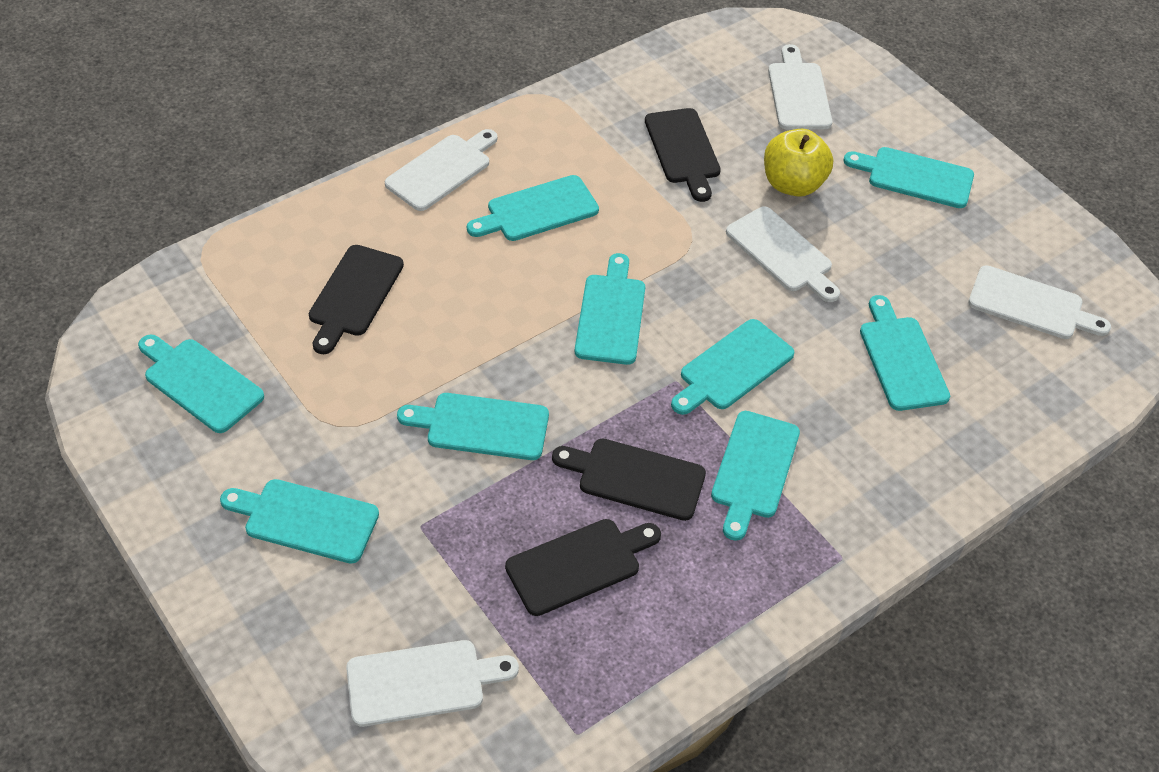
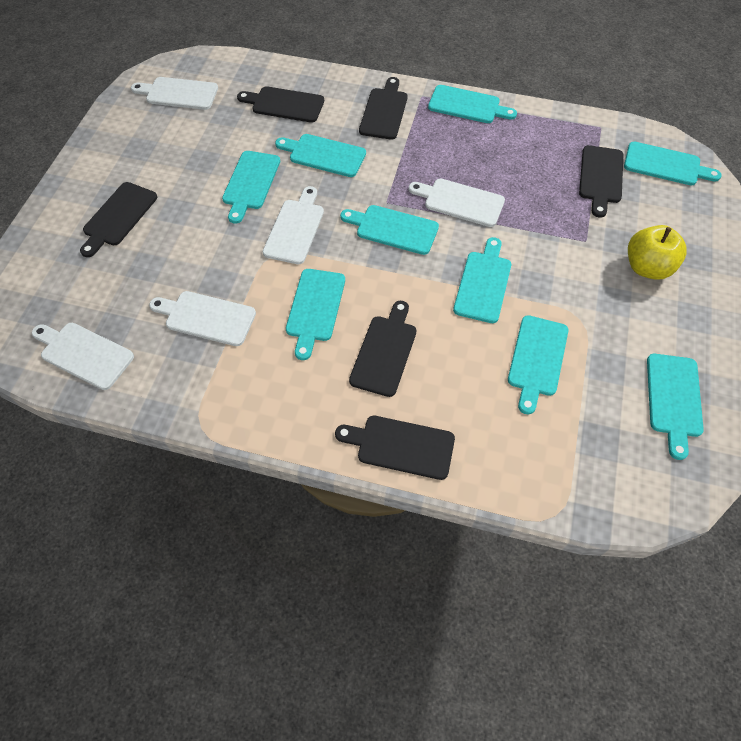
black cutting board: 4 -> 6

